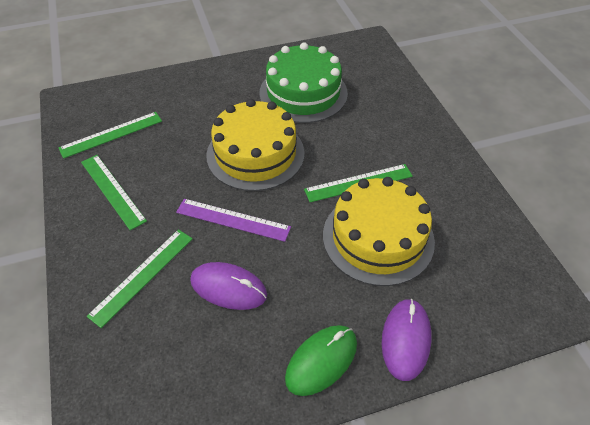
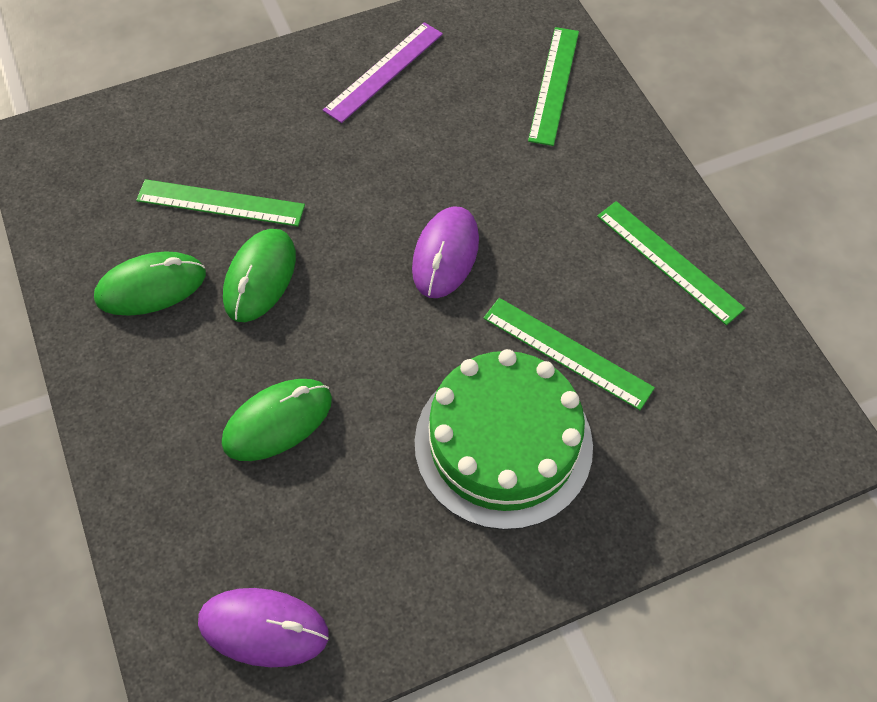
green mouse: 1 -> 3
yellow cake: 2 -> 0

